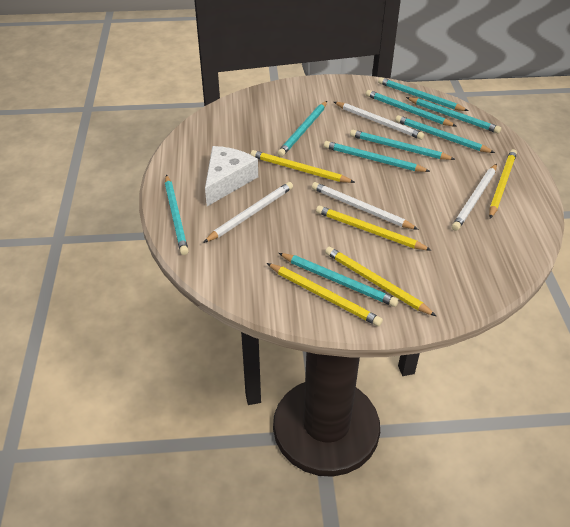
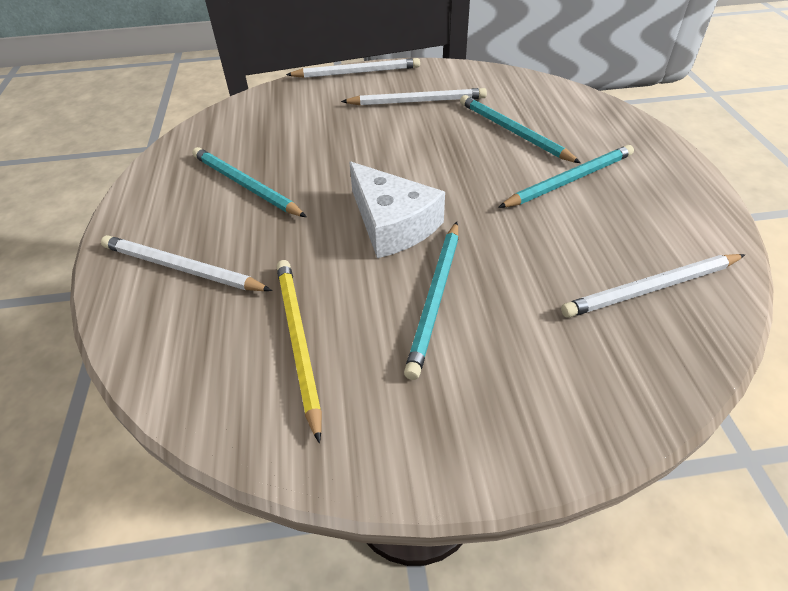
turquoise pencil: 9 -> 4
yellow pencil: 5 -> 1

